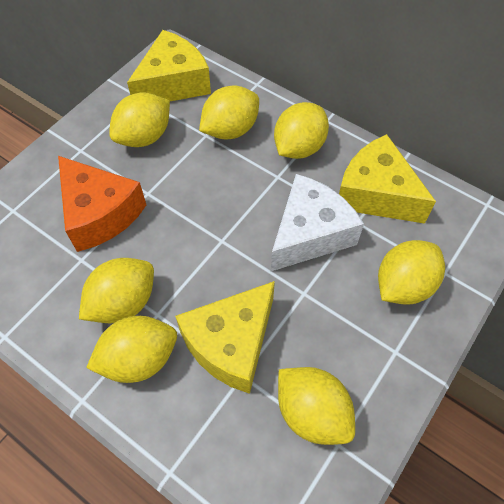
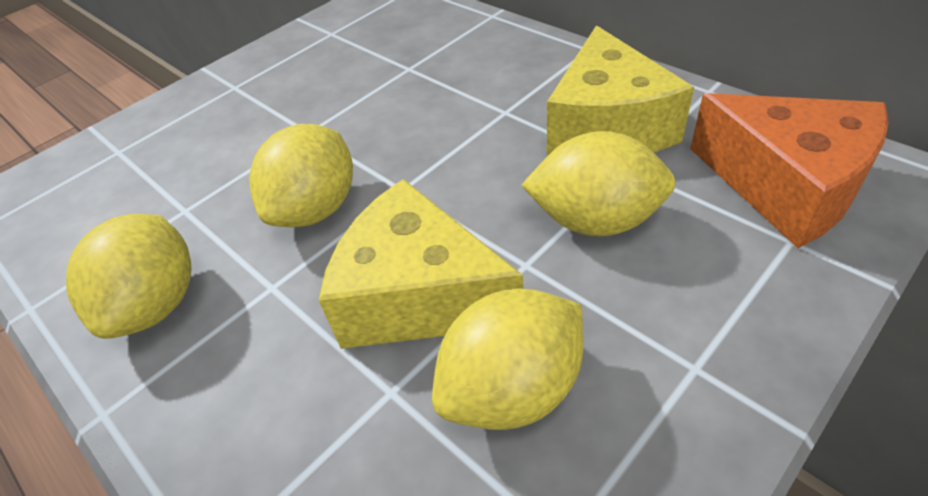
white cheese: 1 -> 0
yellow cheese: 3 -> 2
yellow lemon: 7 -> 4

